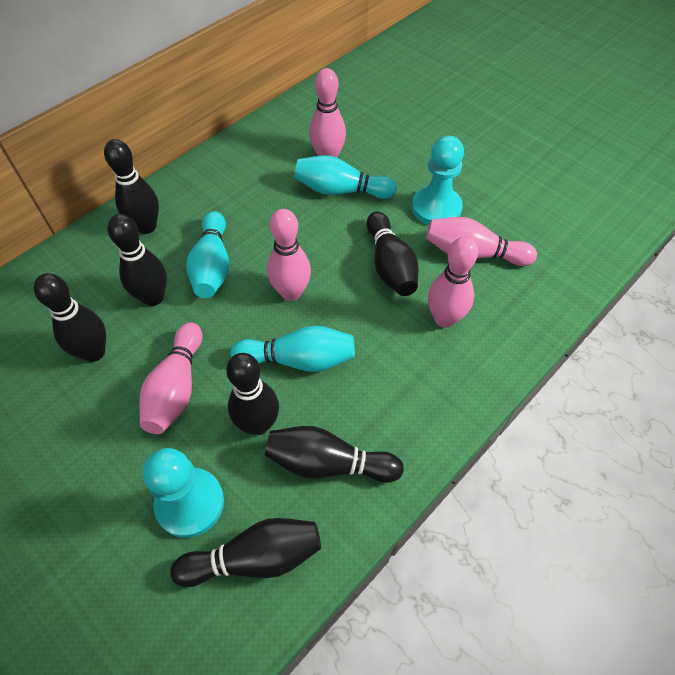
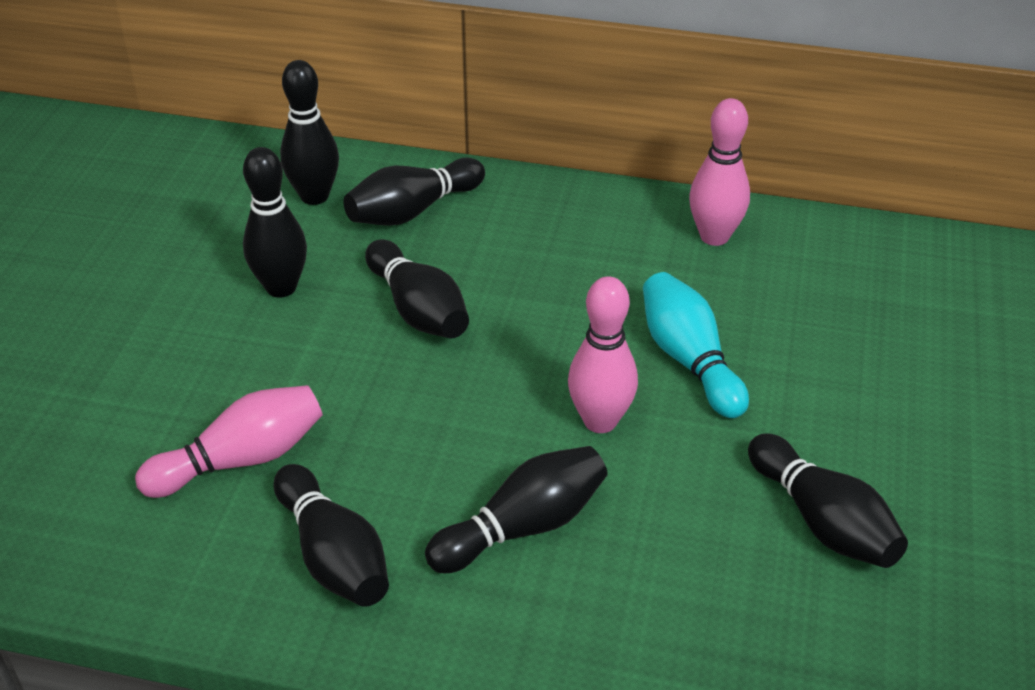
pink bowling pin: 5 -> 3
turquoise bowling pin: 3 -> 1
turquoise pawn: 2 -> 0

